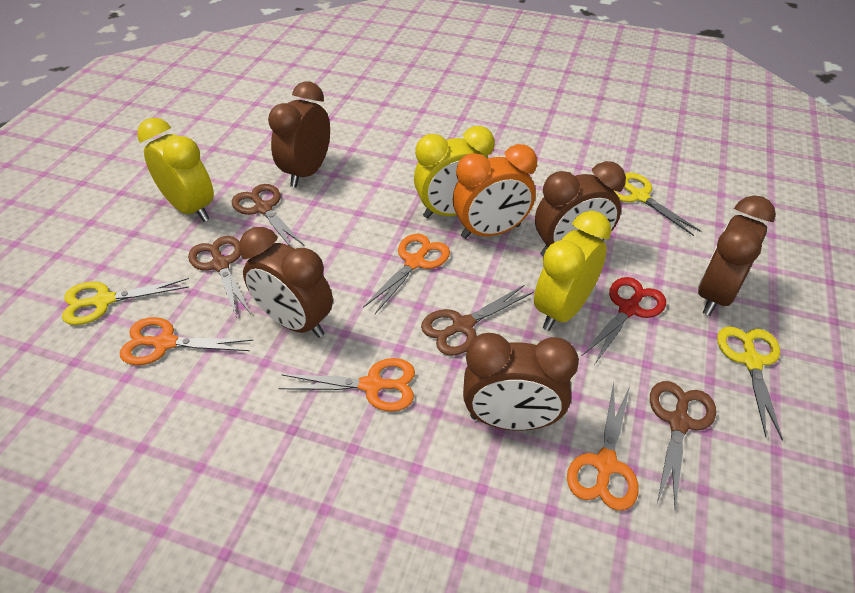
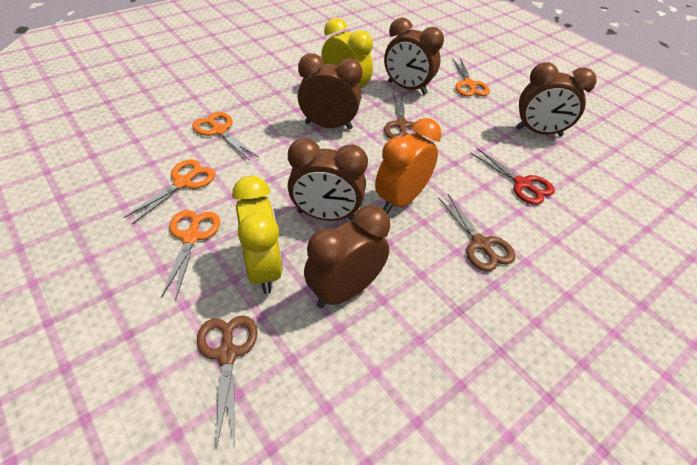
brown scissors: 4 -> 3
yellow clock: 3 -> 2
yellow scissors: 3 -> 0

